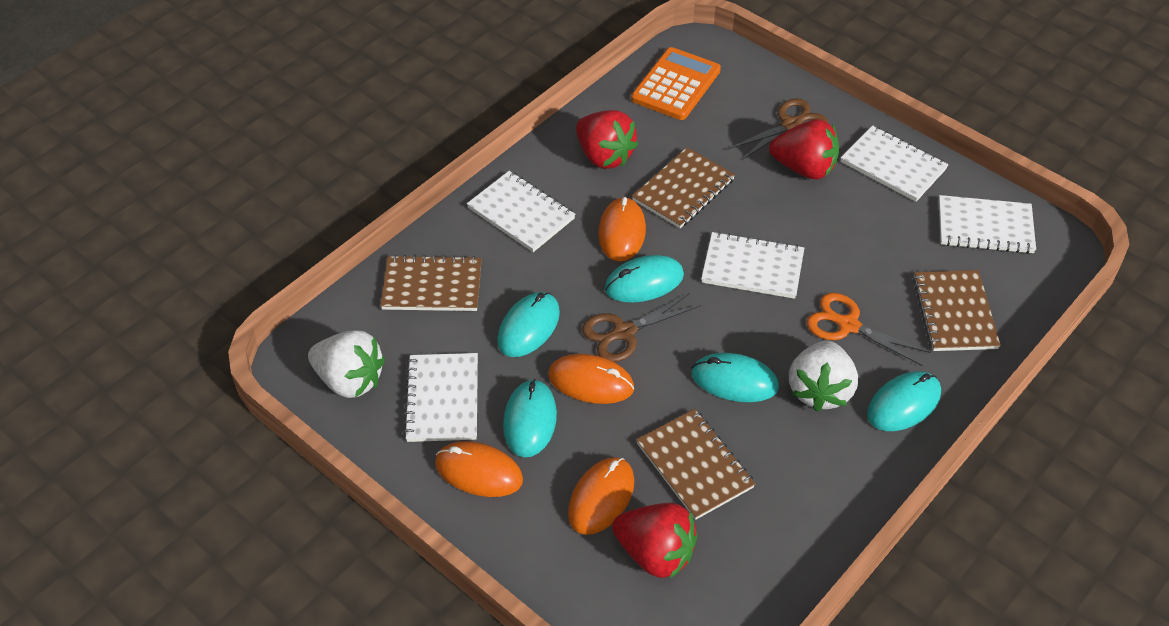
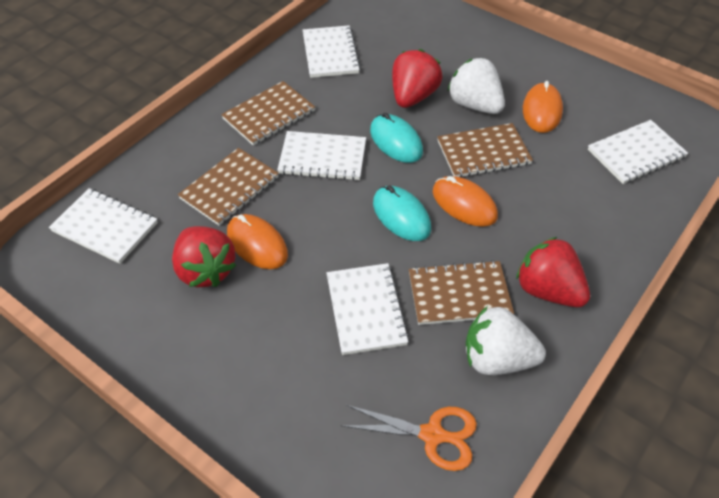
brown scissors: 2 -> 0
orange calculator: 1 -> 0
orange mouse: 4 -> 3
turquoise mouse: 5 -> 2

